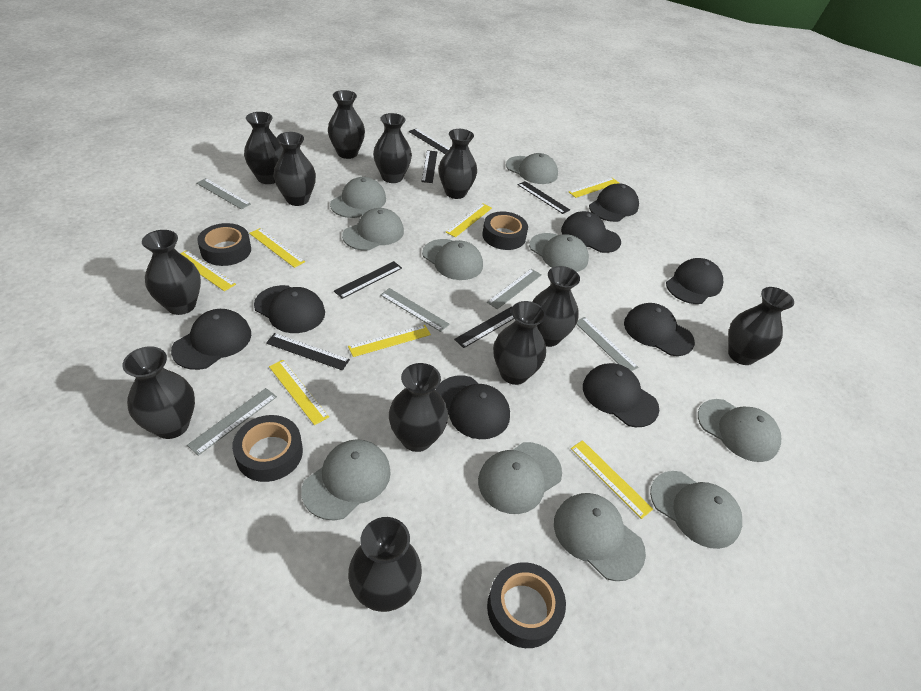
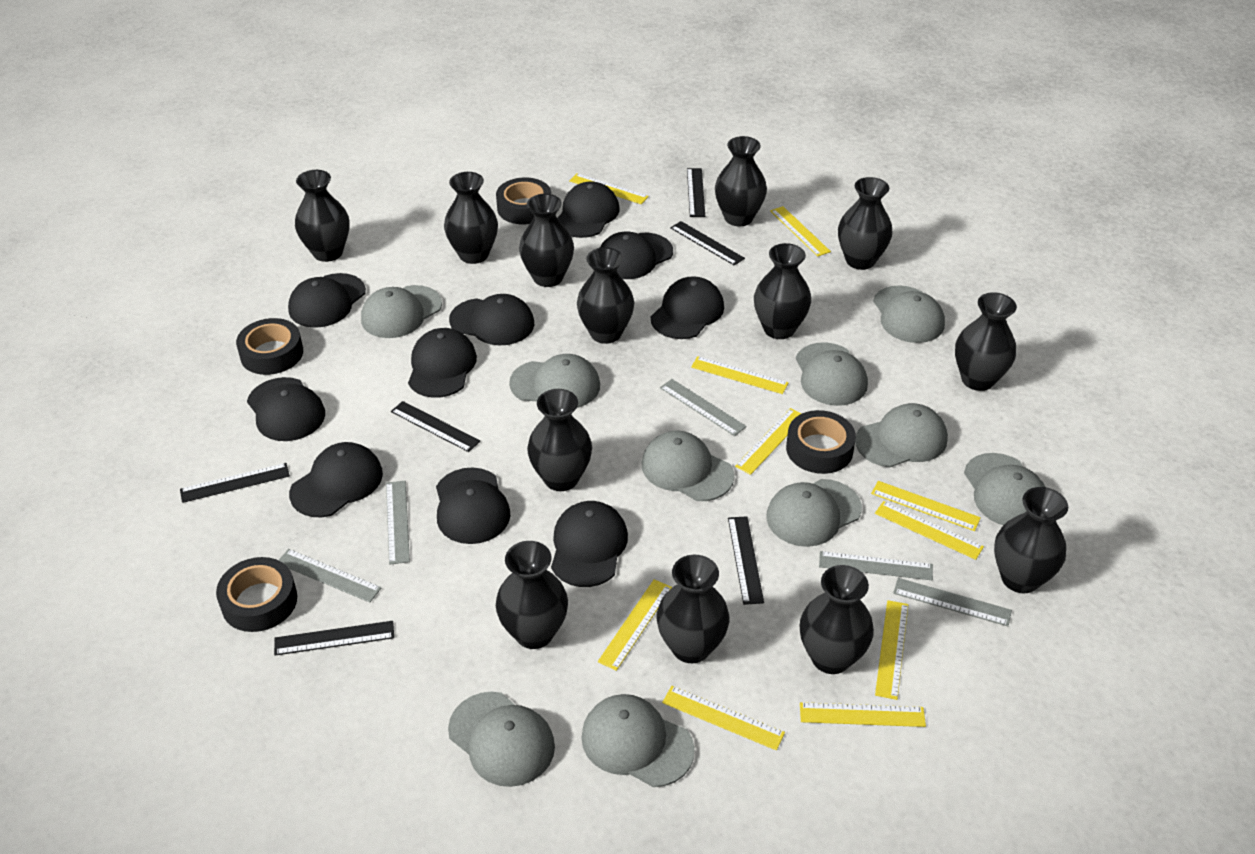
black cap: 8 -> 10
black vase: 12 -> 13
yellow ruler: 7 -> 10

